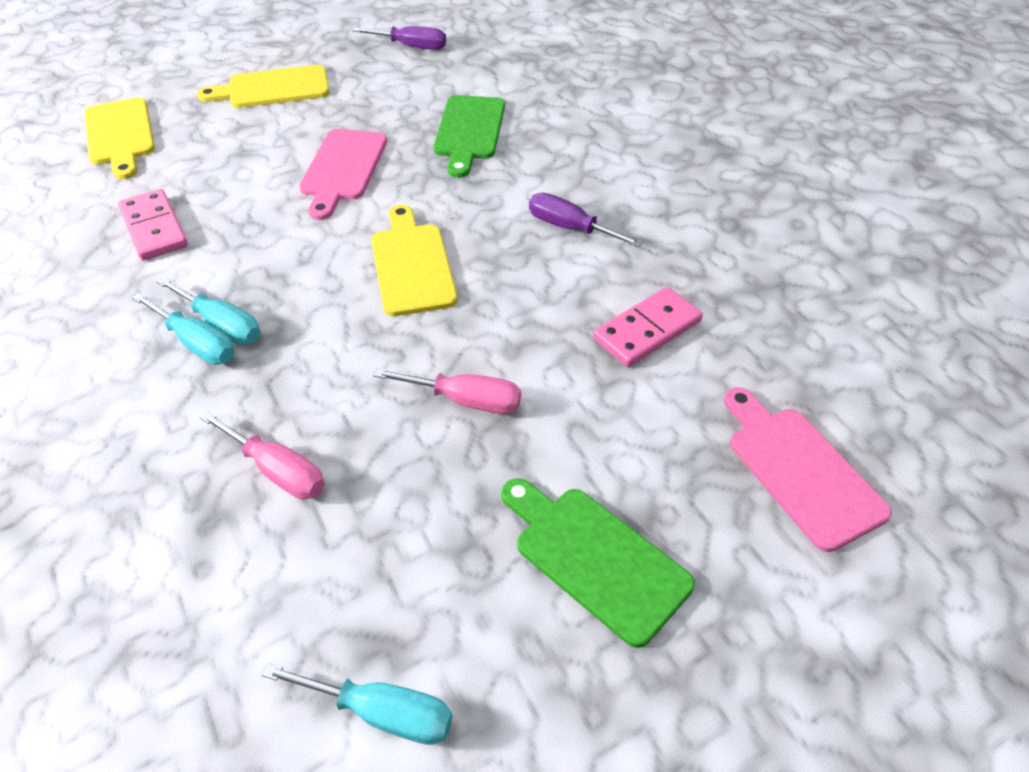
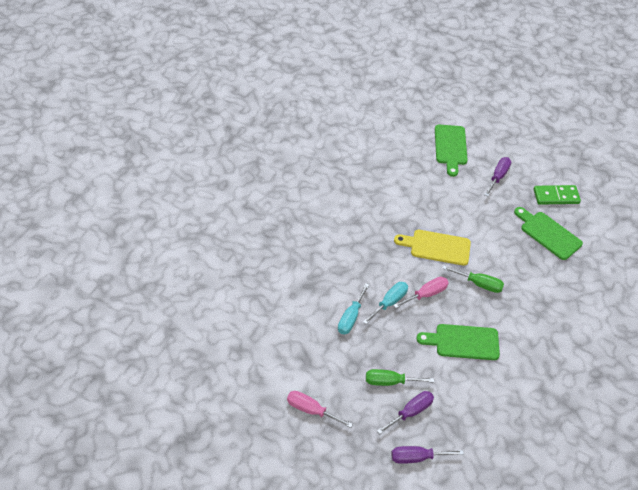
green cutting board: 2 -> 3
green domino: 0 -> 1
green screwdriver: 0 -> 2
pink cutting board: 2 -> 0
pink domino: 2 -> 0
purple screwdriver: 2 -> 3
turquoise screwdriver: 3 -> 2
yellow cutting board: 3 -> 1

